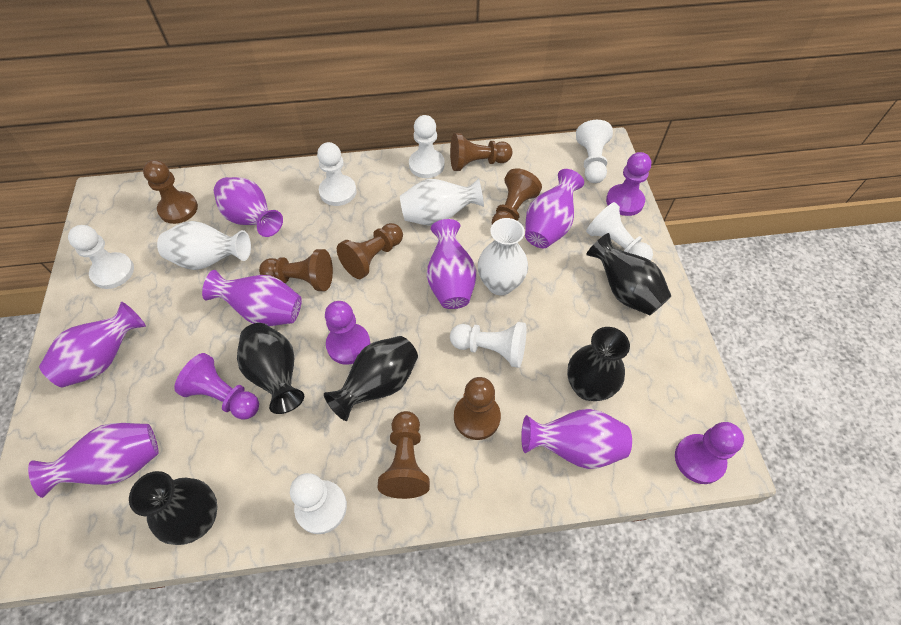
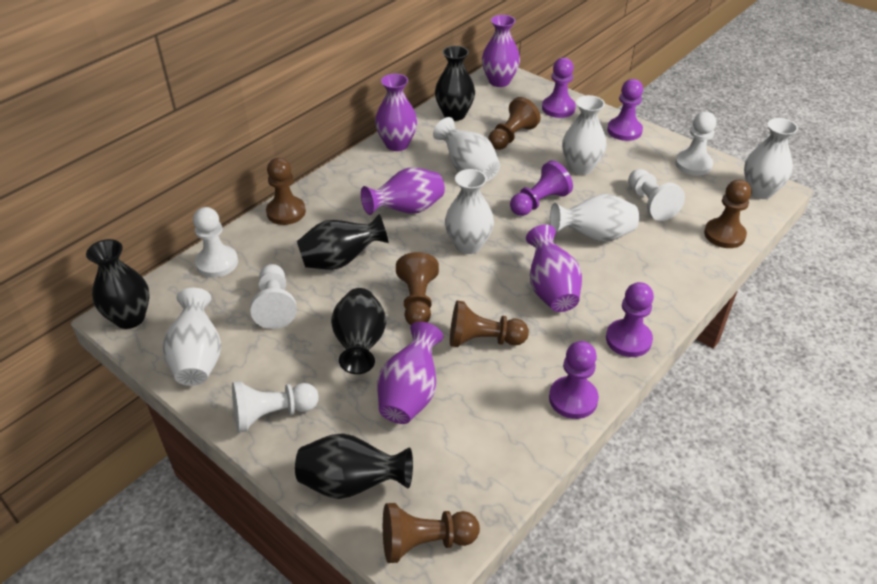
brown pawn: 7 -> 6
purple pawn: 4 -> 5
purple vase: 7 -> 5
white pawn: 7 -> 5
white vase: 3 -> 6

